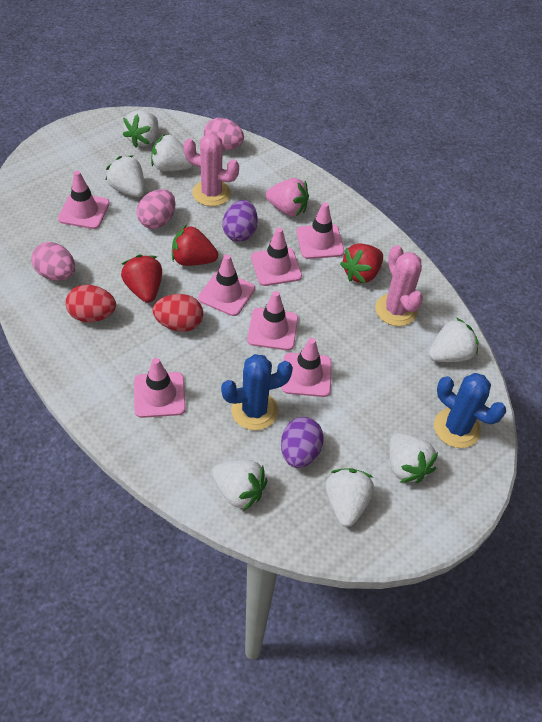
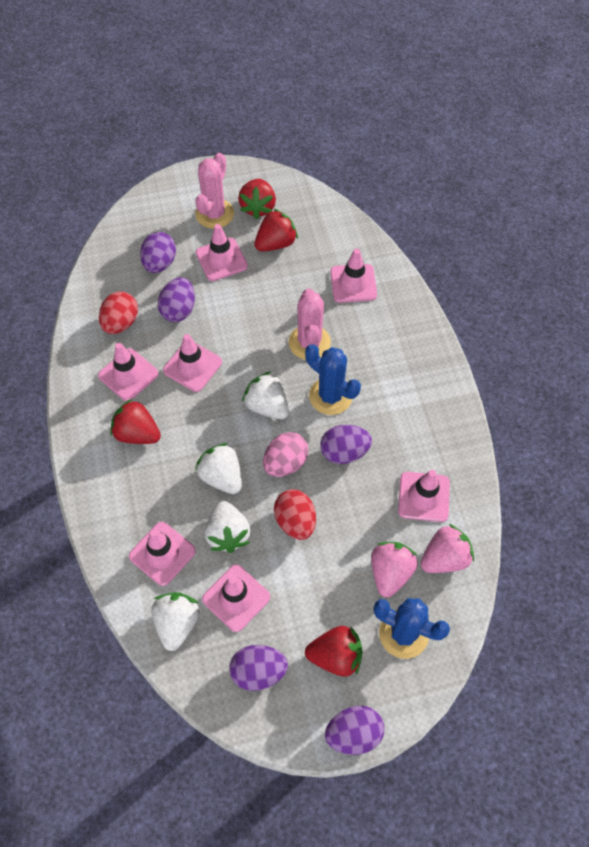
pink egg: 3 -> 1
pink strawberry: 1 -> 2
purple egg: 2 -> 5
red strawberry: 3 -> 4
white strawberry: 7 -> 4

